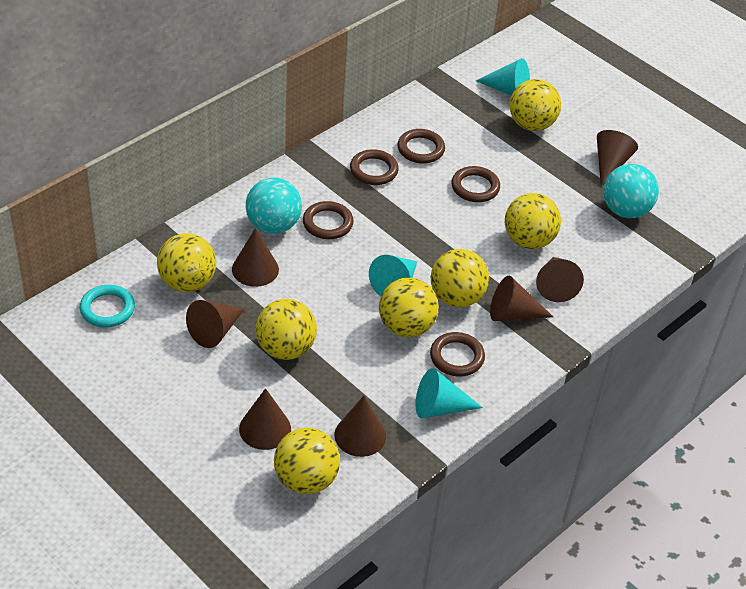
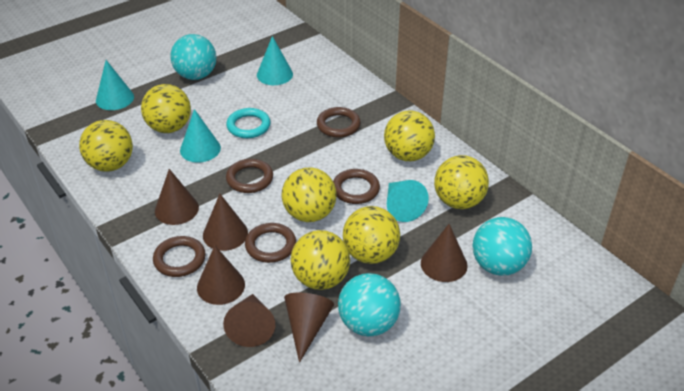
brown cone: 7 -> 6
turquoise ball: 2 -> 3
turquoise cone: 3 -> 4

